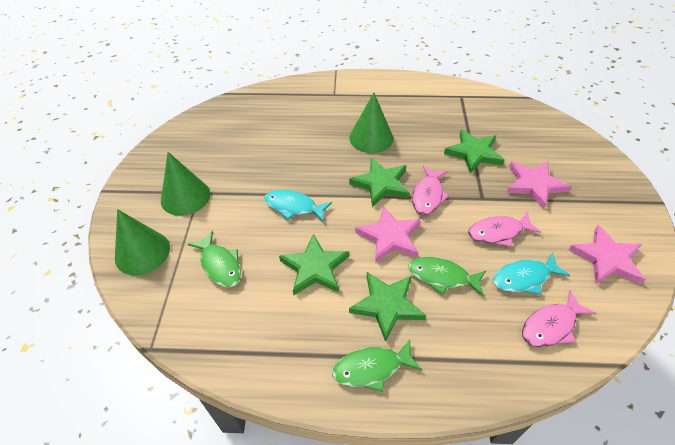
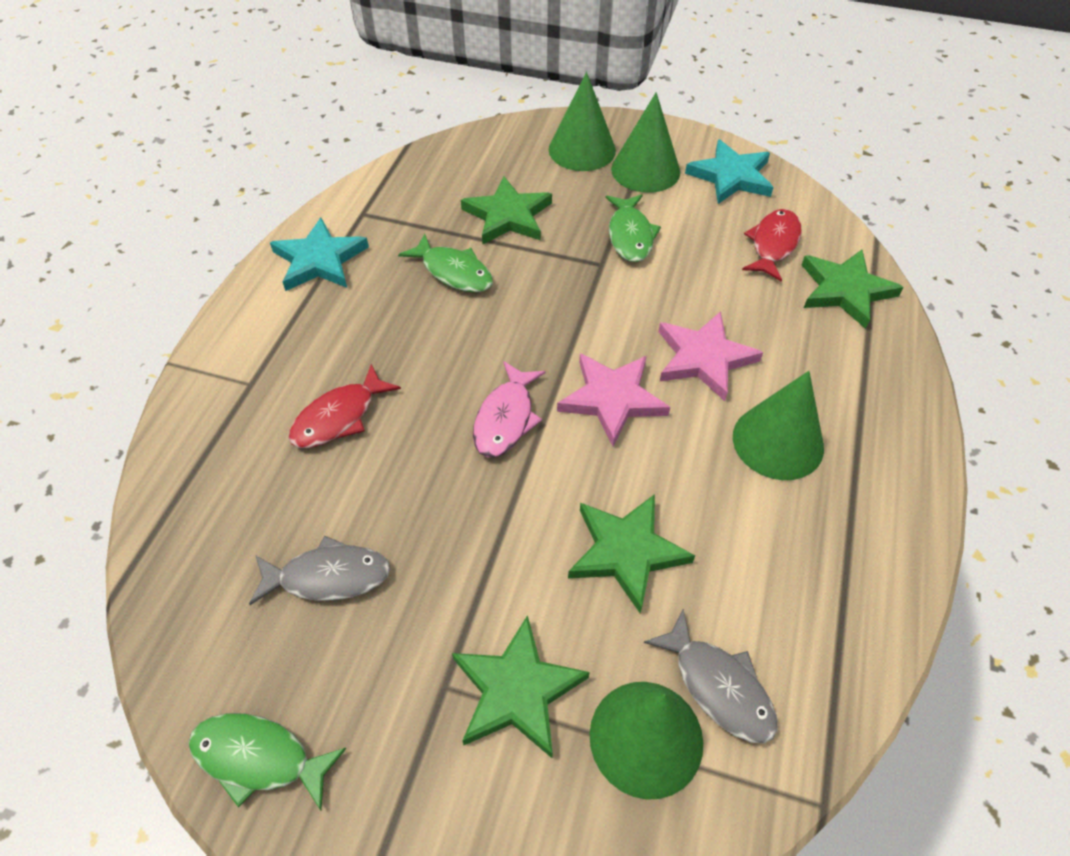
green cone: 3 -> 4
grey fish: 0 -> 2
pink fish: 3 -> 1
pink star: 3 -> 2
red fish: 0 -> 2
turquoise fish: 2 -> 0
turquoise star: 0 -> 2

